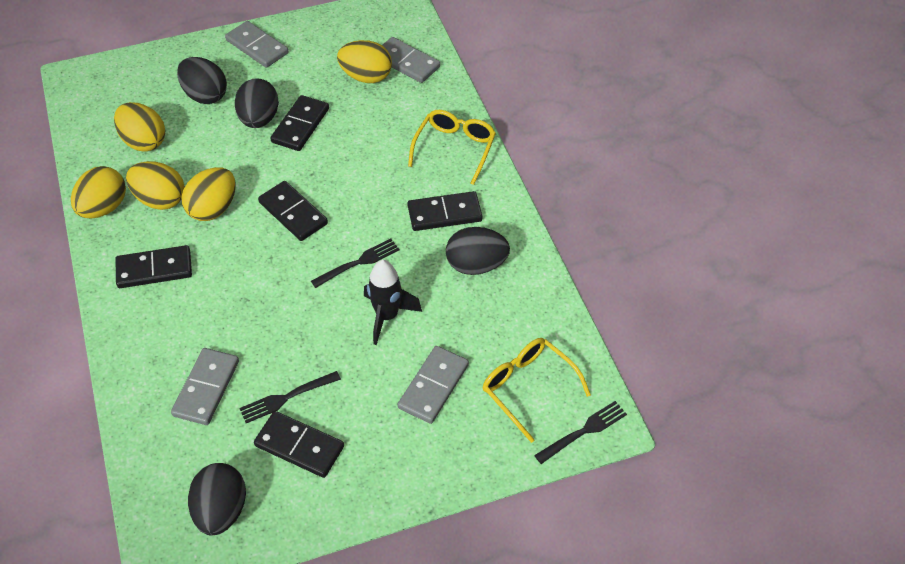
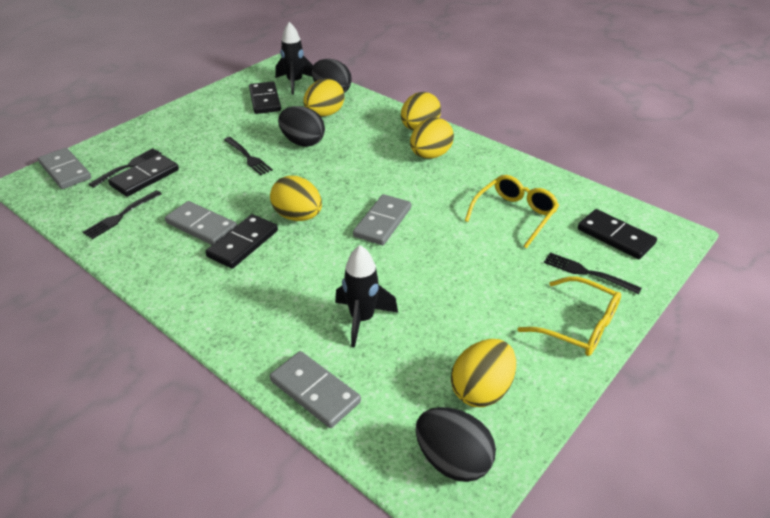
black domino: 5 -> 4
black egg: 4 -> 3
black fork: 3 -> 4
black rocket: 1 -> 2

